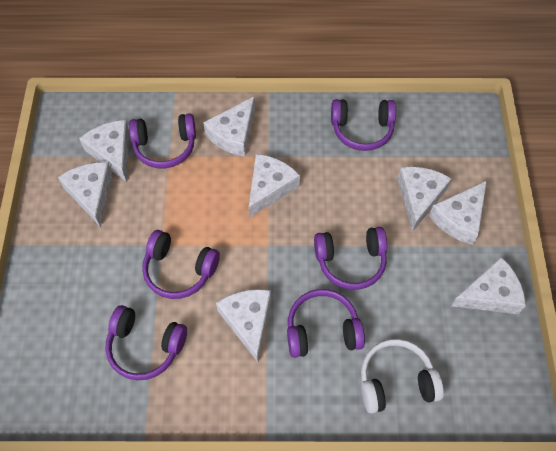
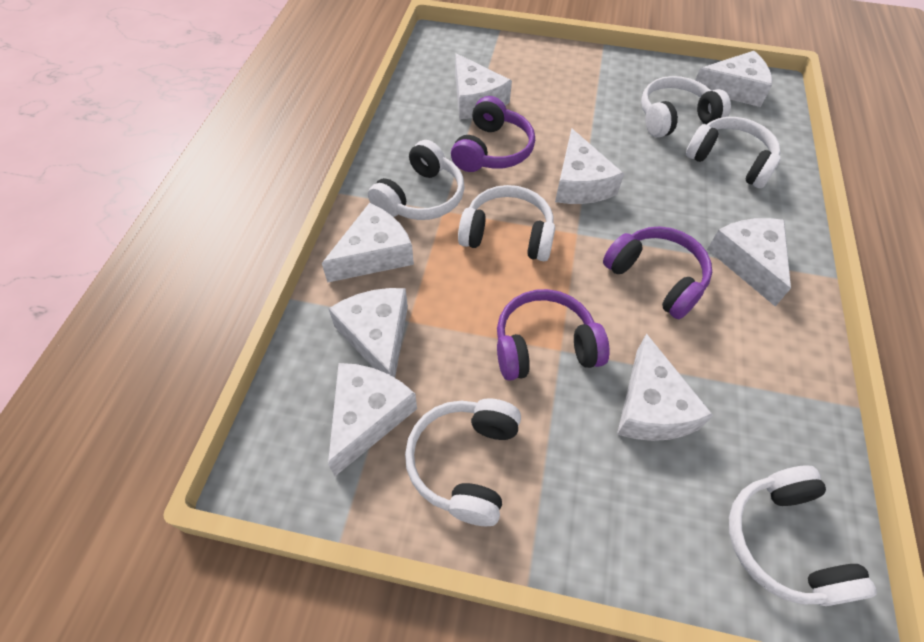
purple headphones: 6 -> 3
white headphones: 1 -> 6

